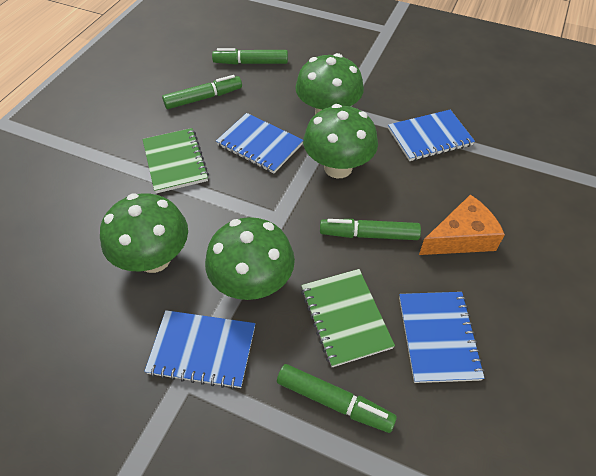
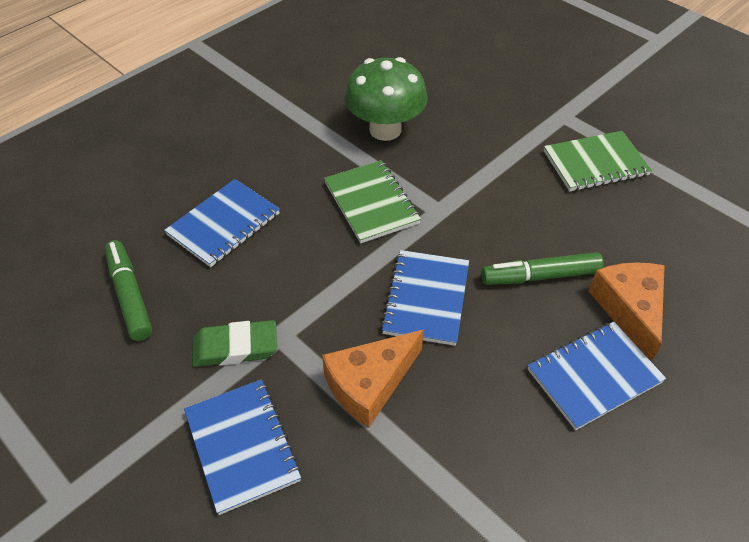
green eraser: 0 -> 1
green marker: 4 -> 2
green mushroom: 4 -> 1
orange cheese: 1 -> 2

